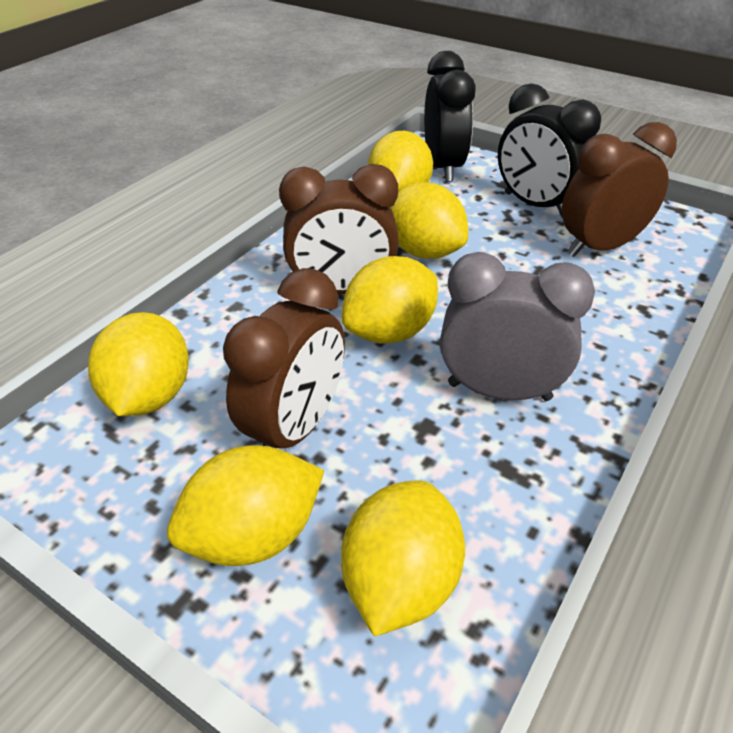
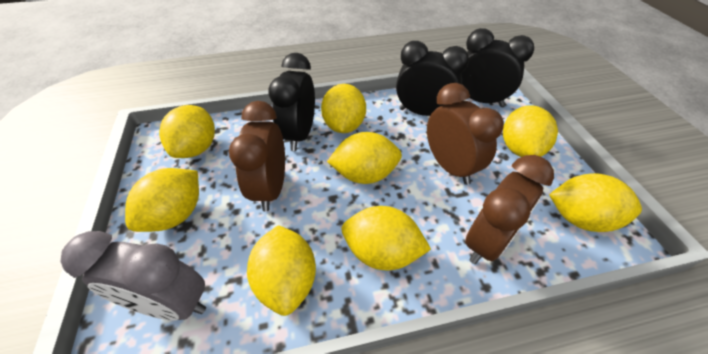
black clock: 2 -> 3
yellow lemon: 6 -> 8

